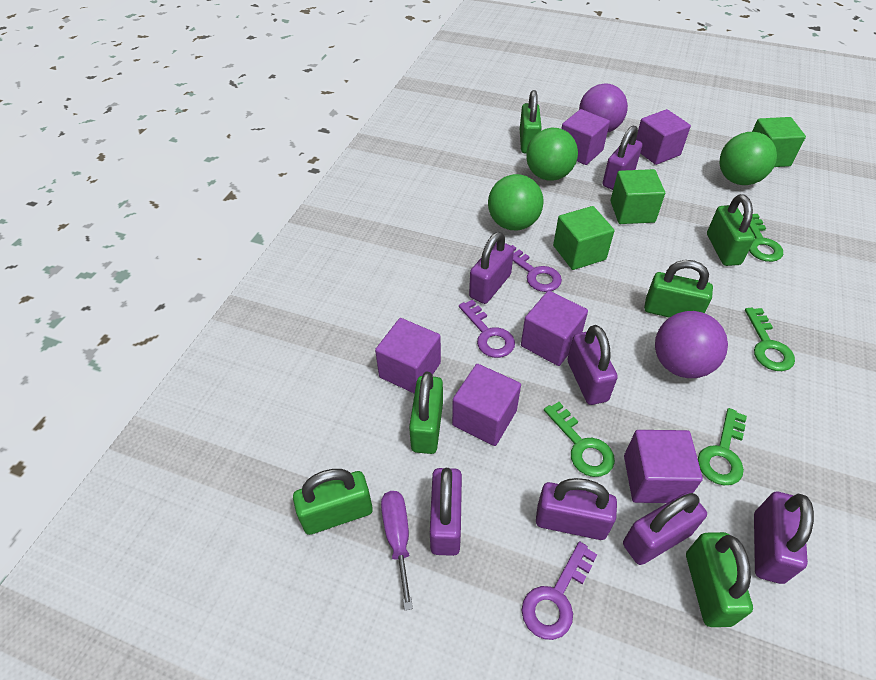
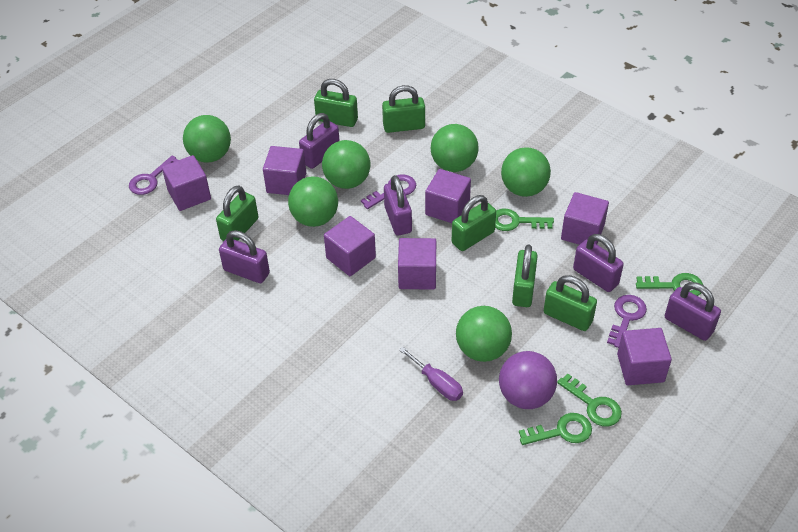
green ball: 3 -> 6
green cube: 3 -> 0
purple ball: 2 -> 1
purple cube: 6 -> 7
purple padlock: 7 -> 5

